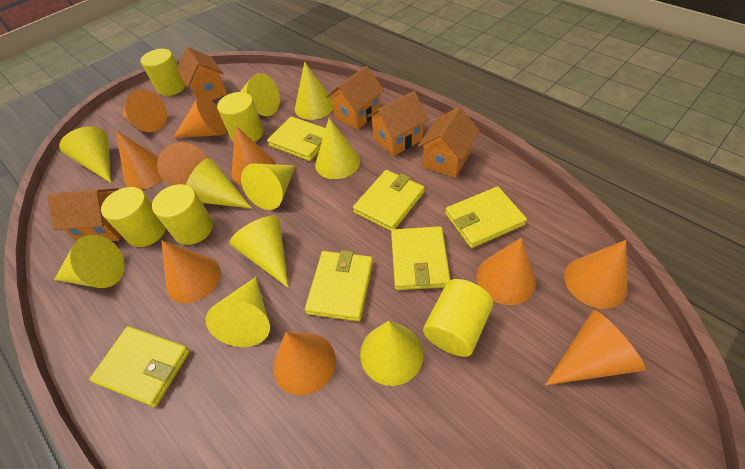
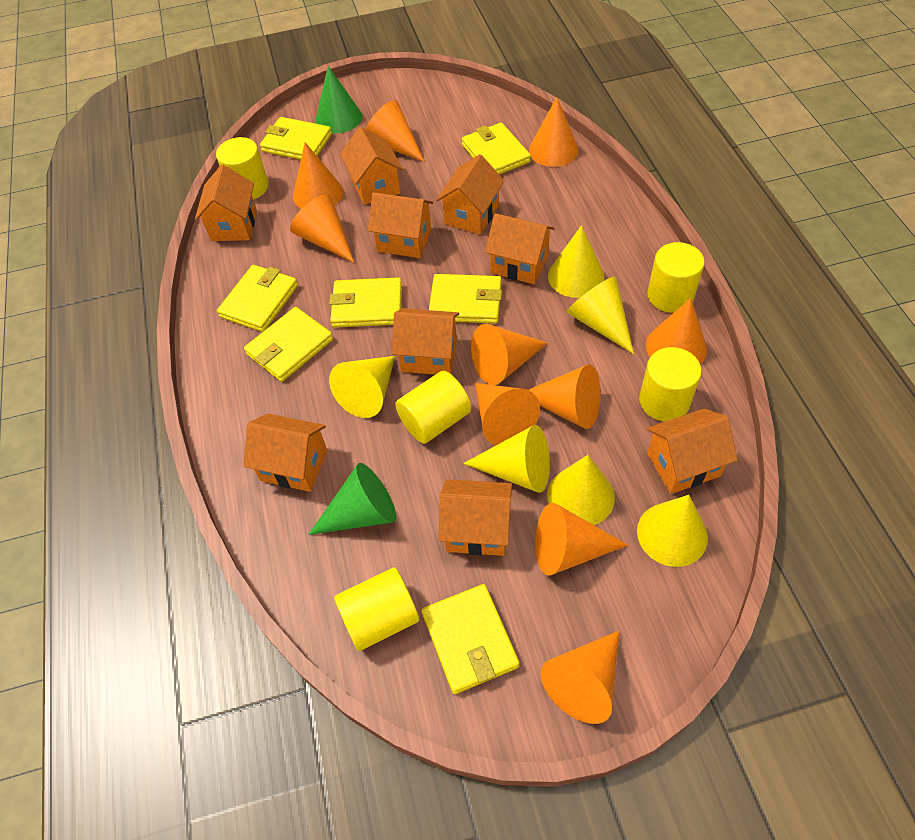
green cone: 0 -> 2
orange house: 5 -> 9
yellow cone: 10 -> 6
yellow wallet: 6 -> 7

